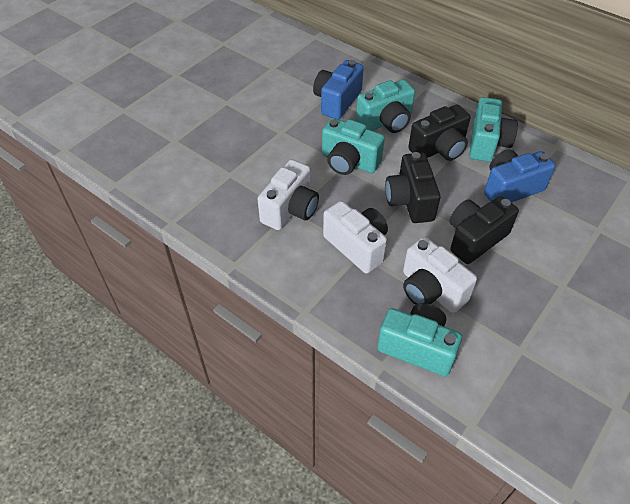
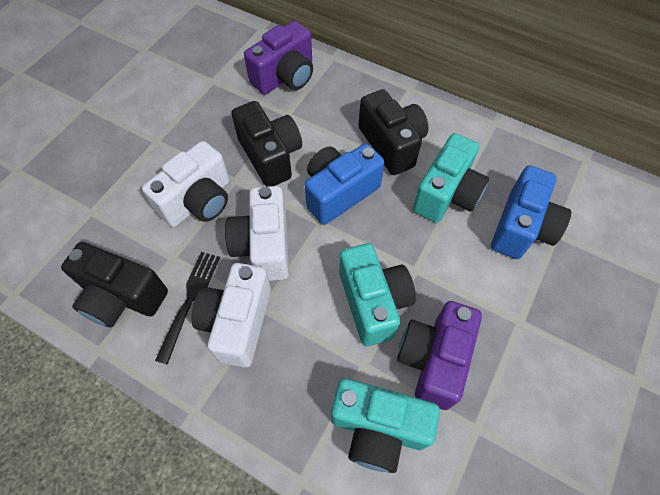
black fork: 0 -> 1
purple camera: 0 -> 2
turquoise camera: 4 -> 3

